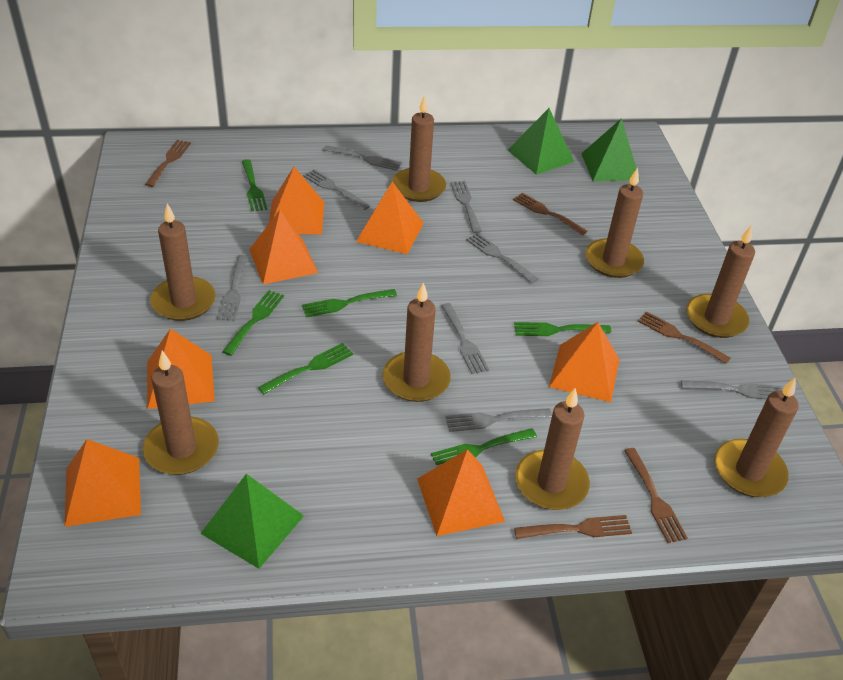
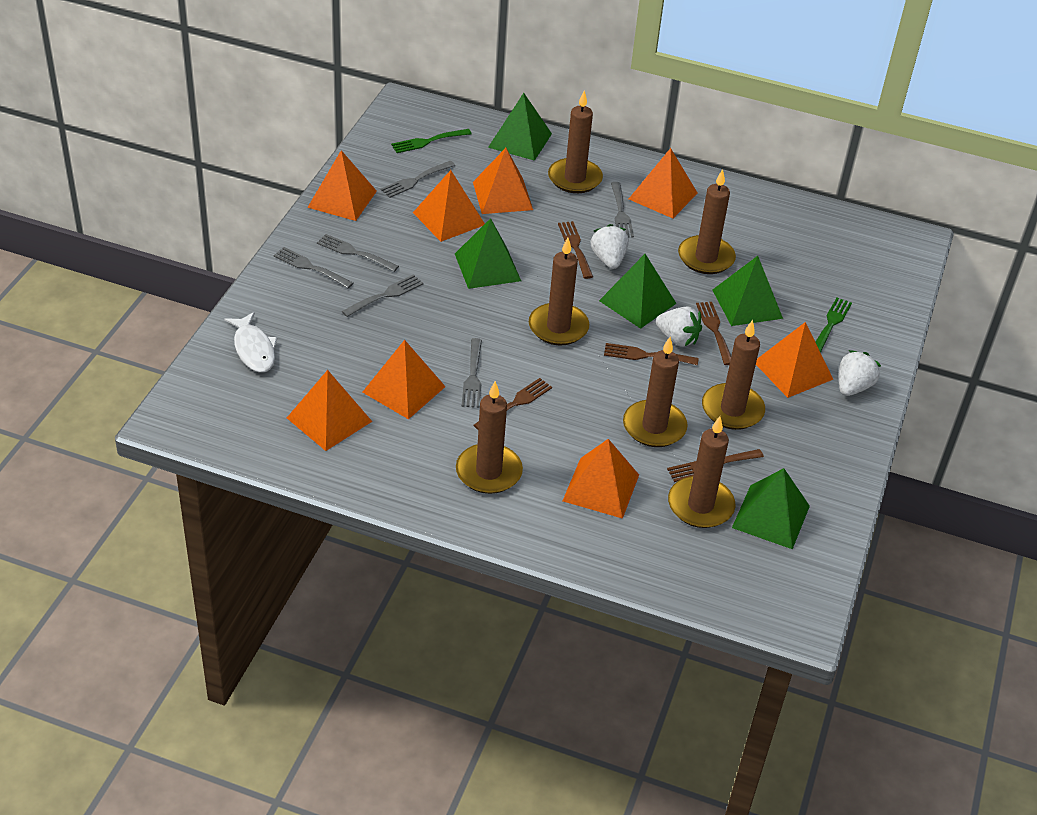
brown candle: 8 -> 7
green fork: 6 -> 2
green pyramid: 3 -> 5
grey fork: 8 -> 6
orange pyramid: 7 -> 8
white fish: 0 -> 1
white strawberry: 0 -> 3

